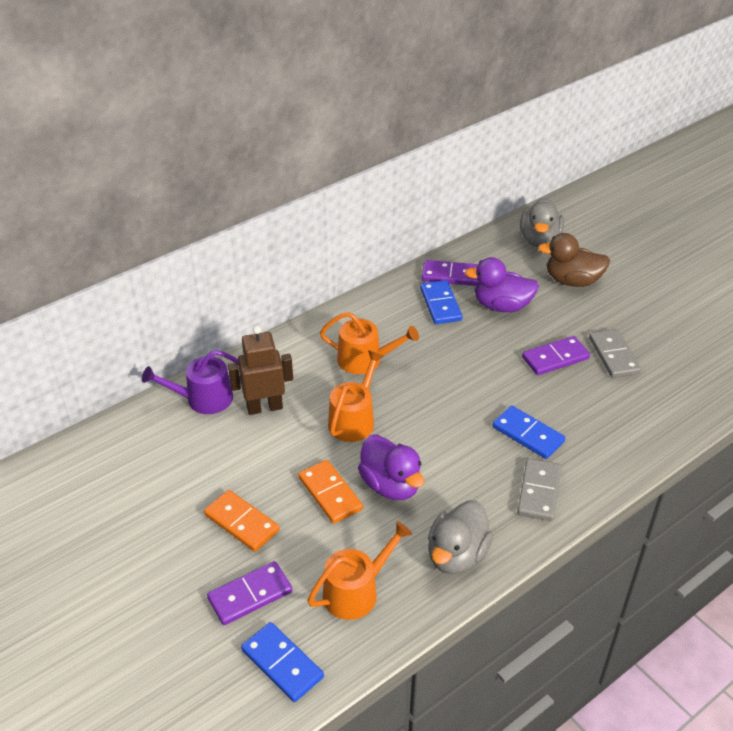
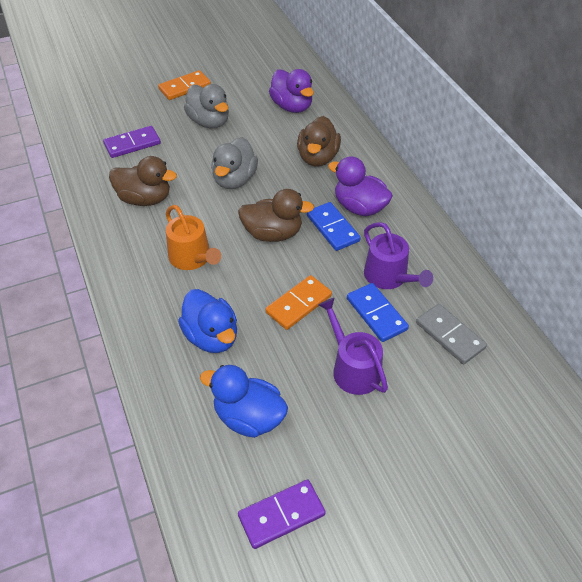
blue domino: 3 -> 2
blue duck: 0 -> 2
brown duck: 1 -> 3
brown robot: 1 -> 0
grey domino: 2 -> 1
orange watering can: 3 -> 1
purple domino: 3 -> 2
purple watering can: 1 -> 2

